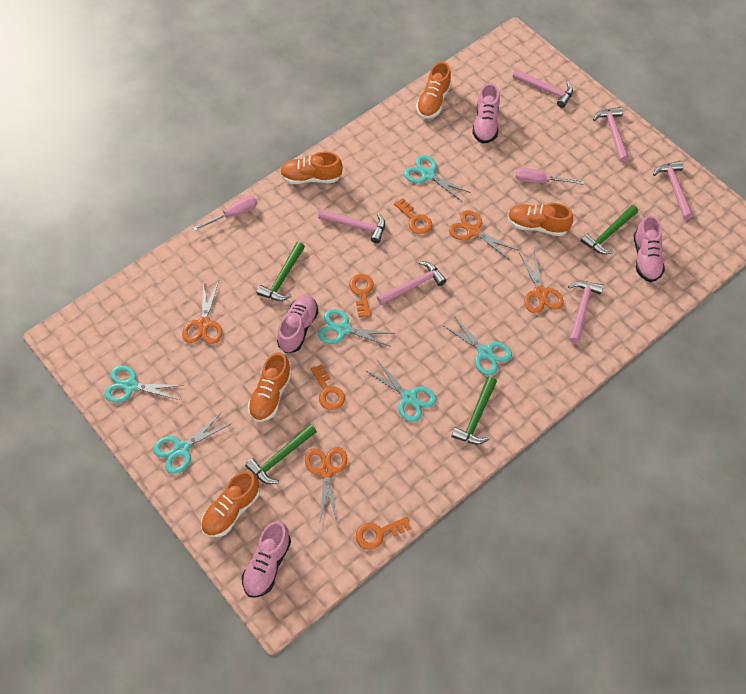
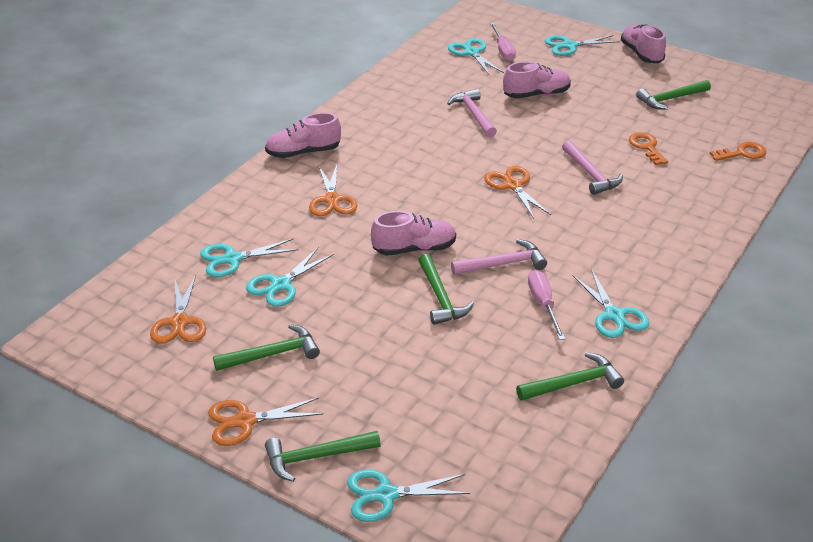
green hammer: 4 -> 5
orange key: 4 -> 2
orange shoe: 5 -> 0
pink hammer: 6 -> 3

